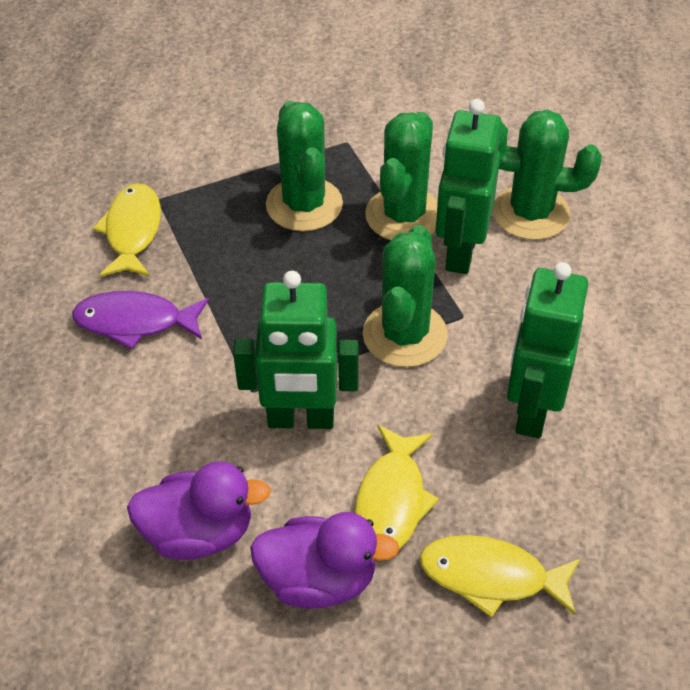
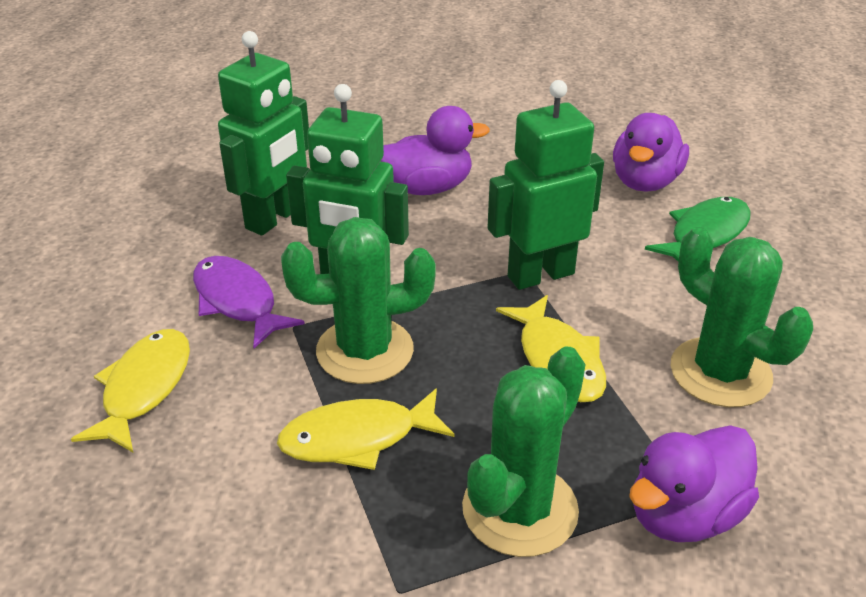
green cactus: 4 -> 3
green fish: 0 -> 1
purple duck: 2 -> 3

